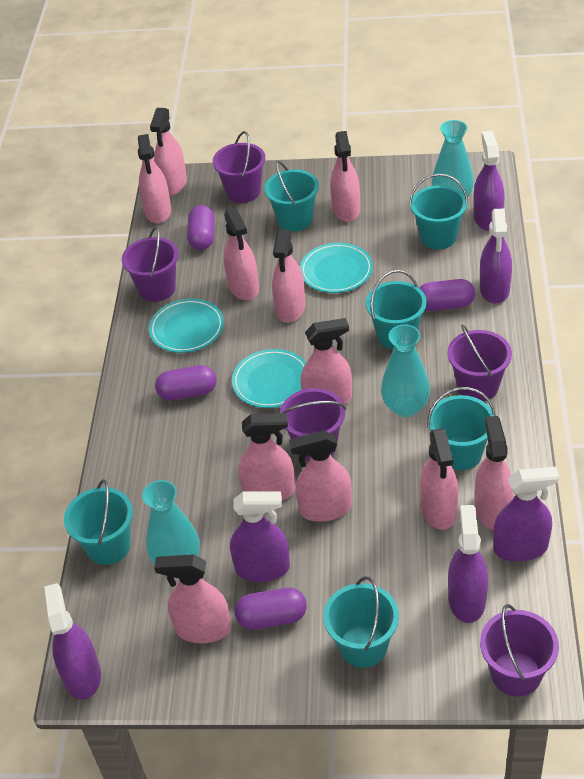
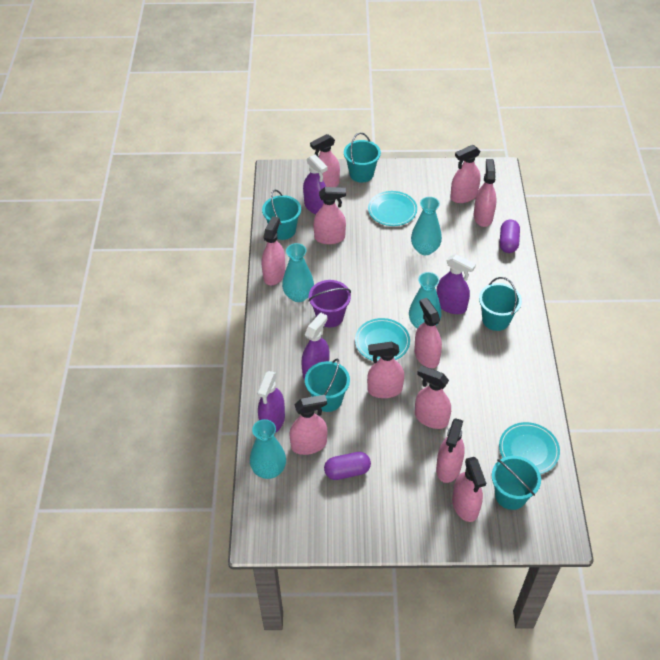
purple bucket: 5 -> 1
purple capsule: 4 -> 2
purple spray bottle: 6 -> 4
turquoise bucket: 6 -> 5
turquoise vase: 3 -> 4

